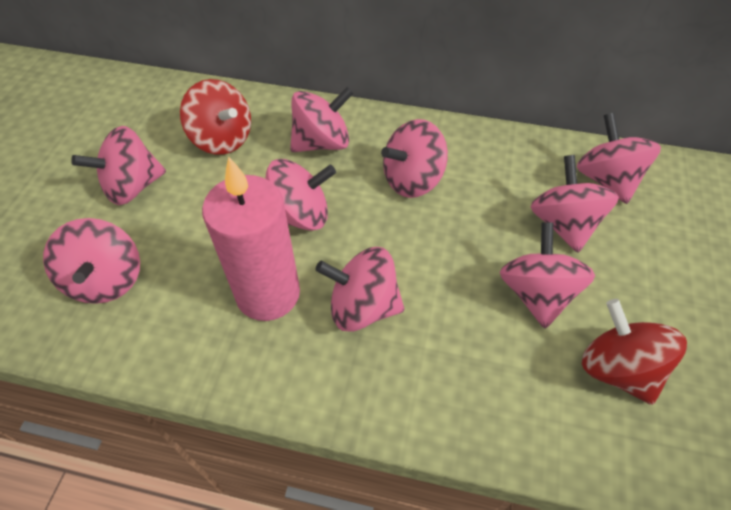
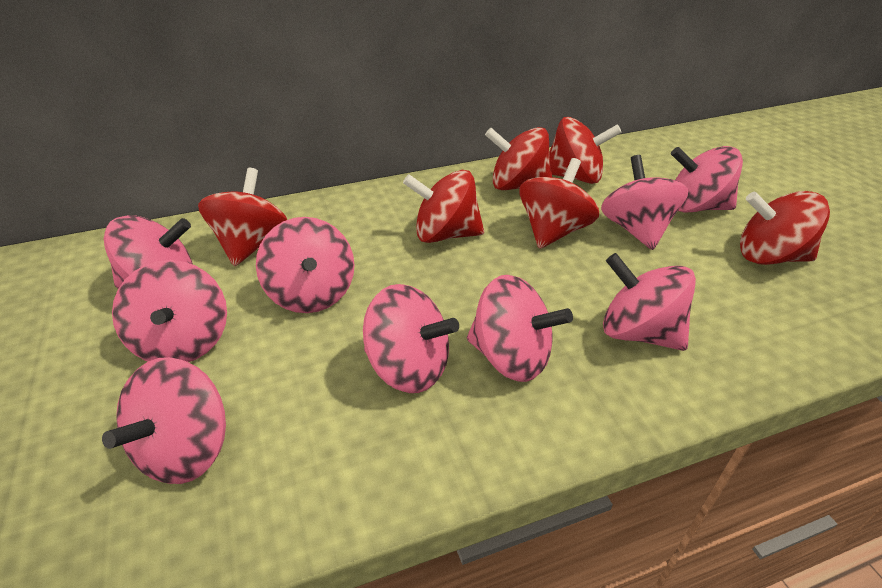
pink candle: 1 -> 0
red spinning top: 2 -> 6

